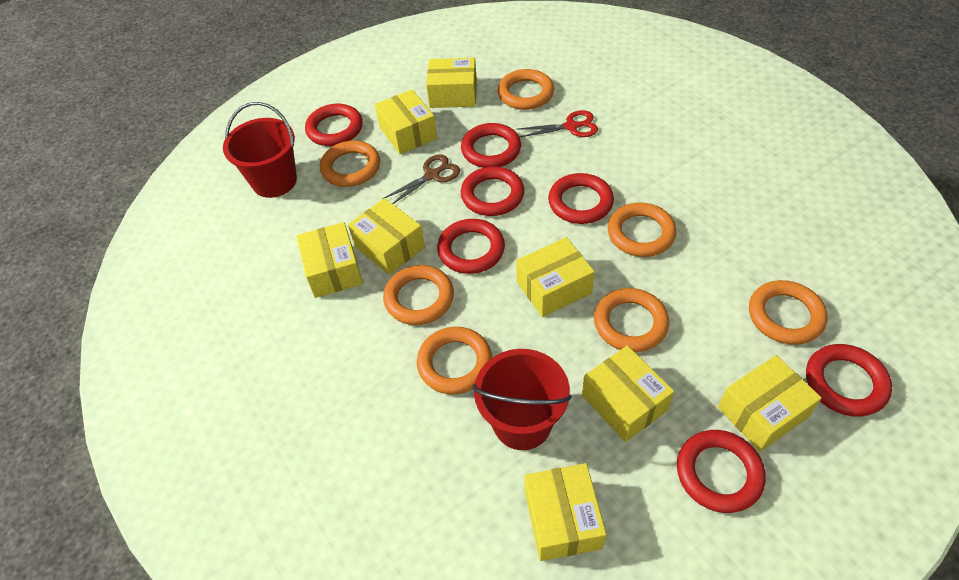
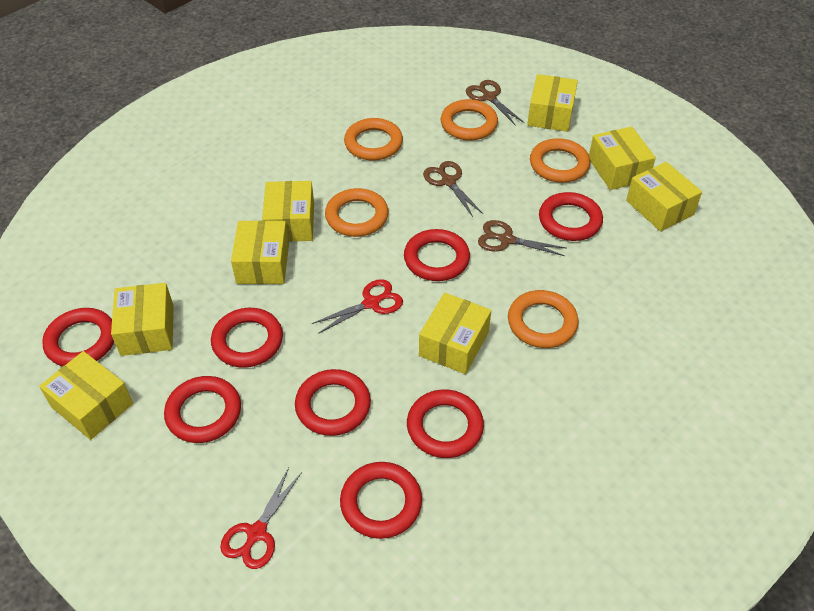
brown scissors: 1 -> 3
orange ring: 7 -> 5
red bucket: 2 -> 0
red ring: 7 -> 8
red scissors: 1 -> 2

